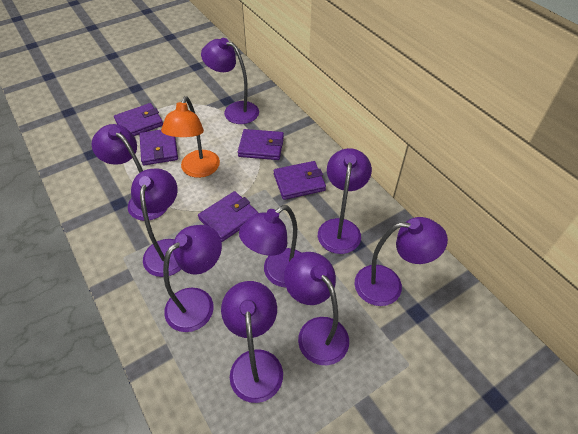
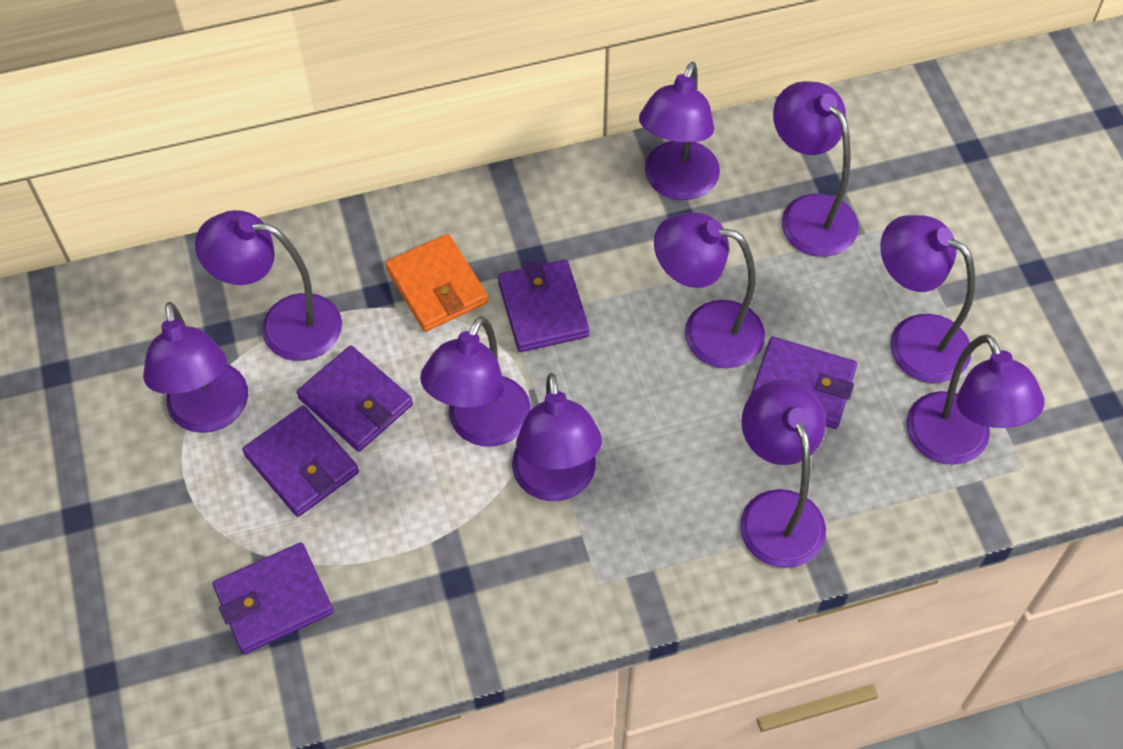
orange lamp: 1 -> 0
orange wallet: 0 -> 1
purple lamp: 9 -> 10

